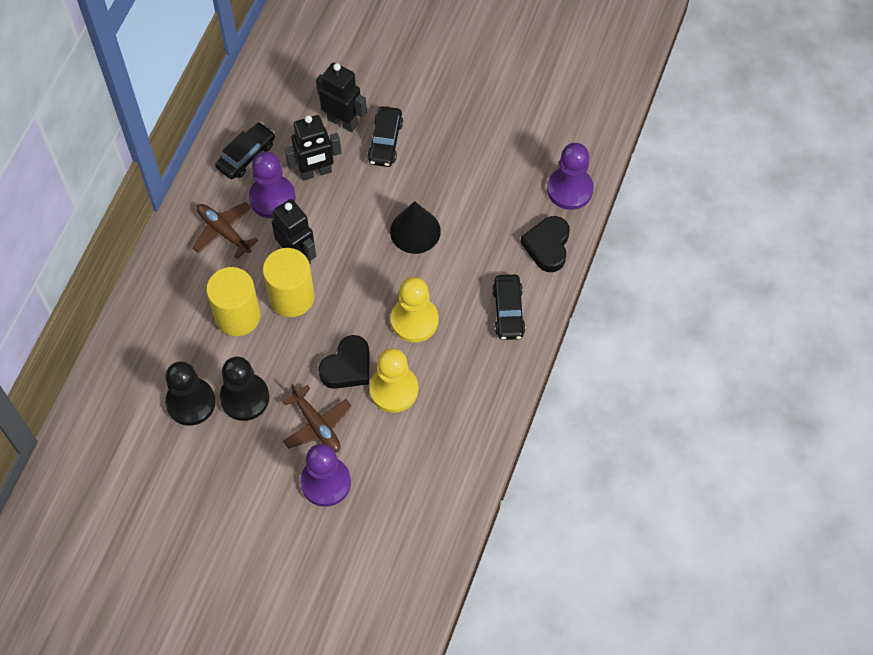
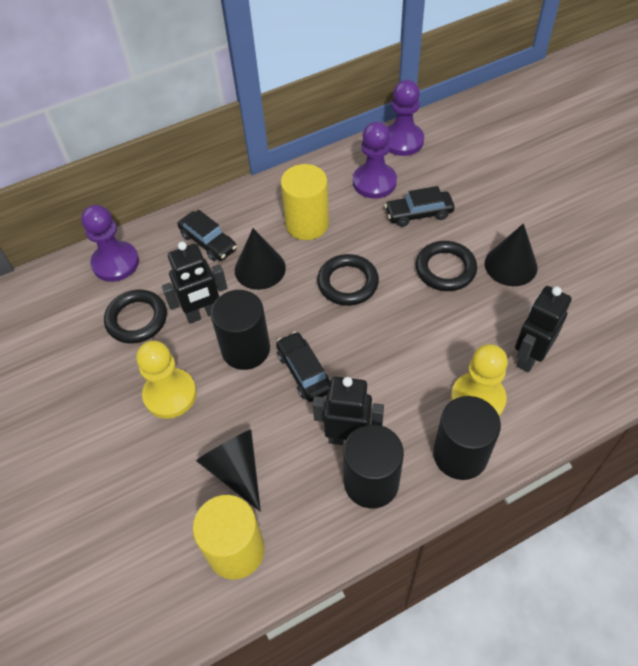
black cone: 1 -> 3
black cylinder: 0 -> 3
black heart: 2 -> 0
black pawn: 2 -> 0
black ring: 0 -> 3
brown plane: 2 -> 0

